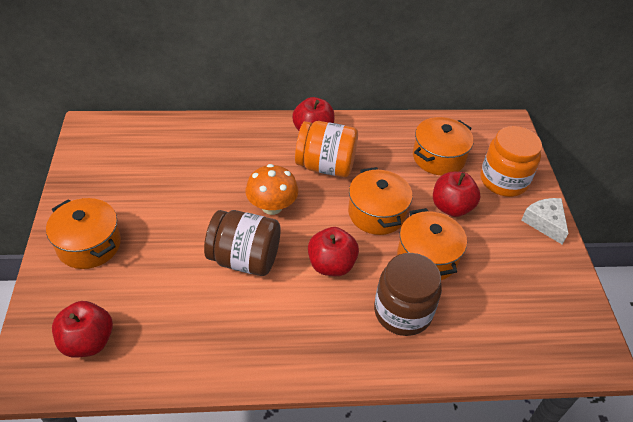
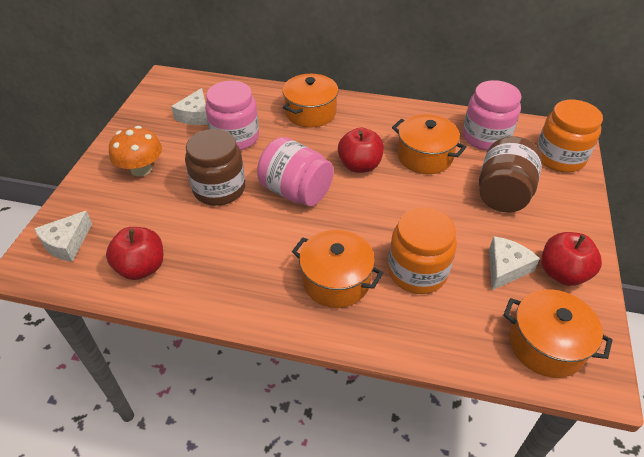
pink jar: 0 -> 3
red apple: 4 -> 3
white cheese: 1 -> 3

